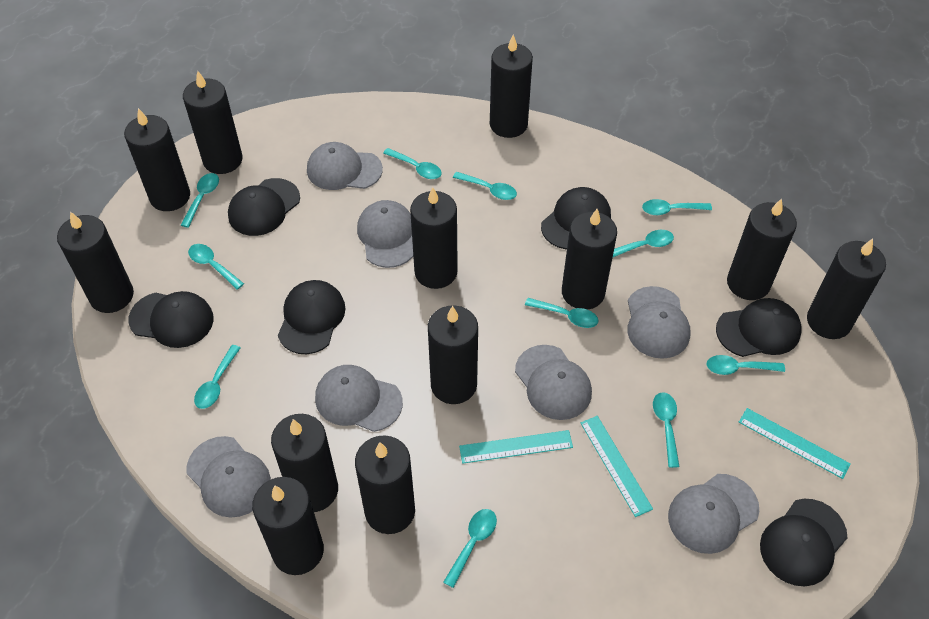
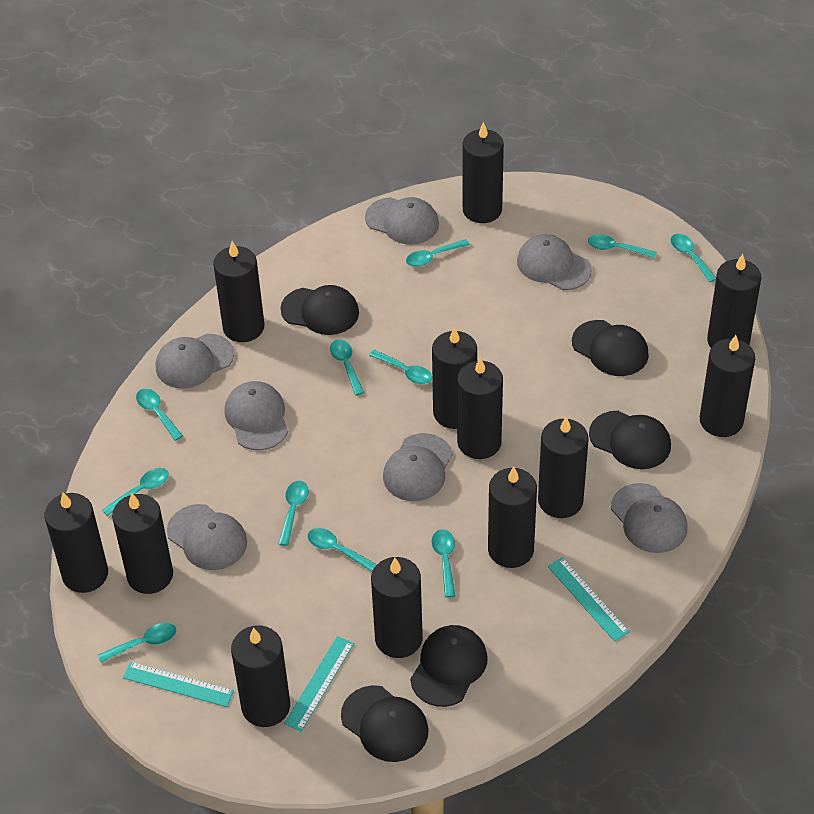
black cap: 6 -> 5

